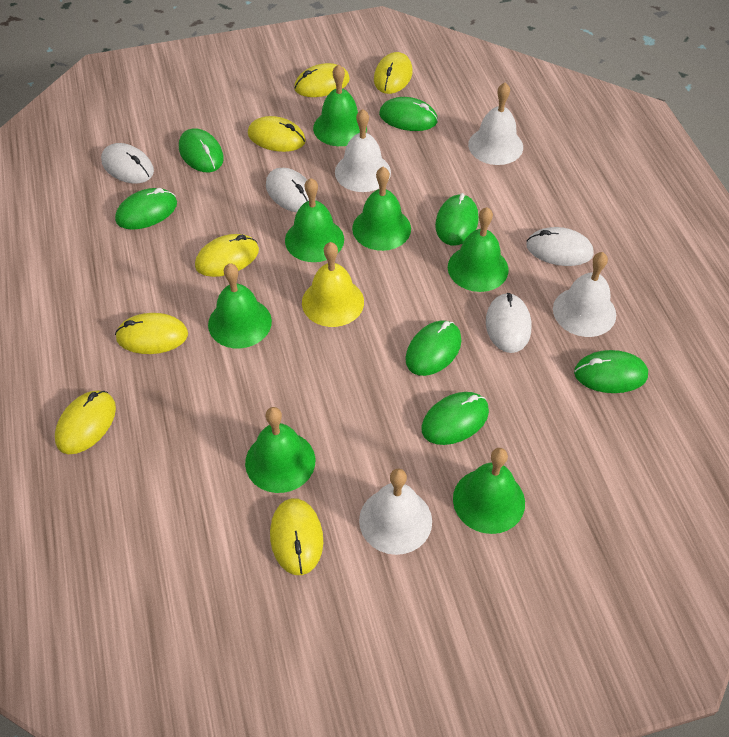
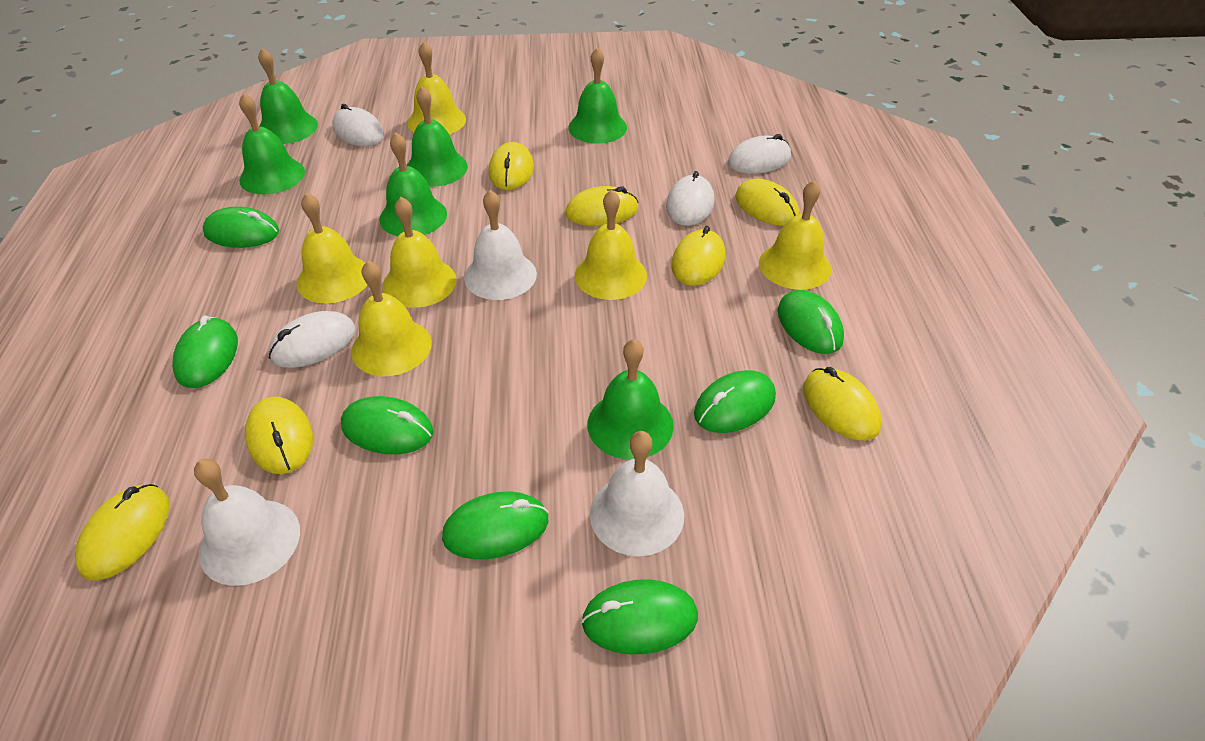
green bell: 7 -> 6
white bell: 4 -> 3
yellow bell: 1 -> 6

